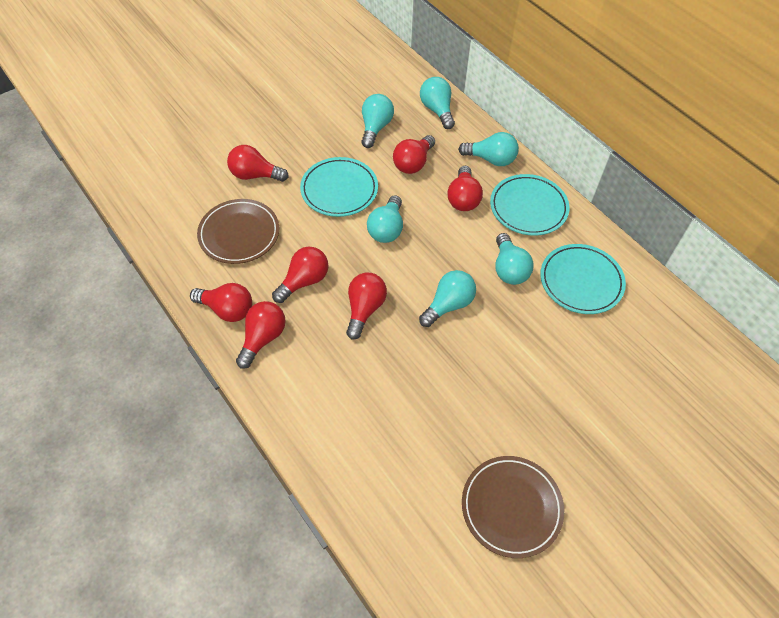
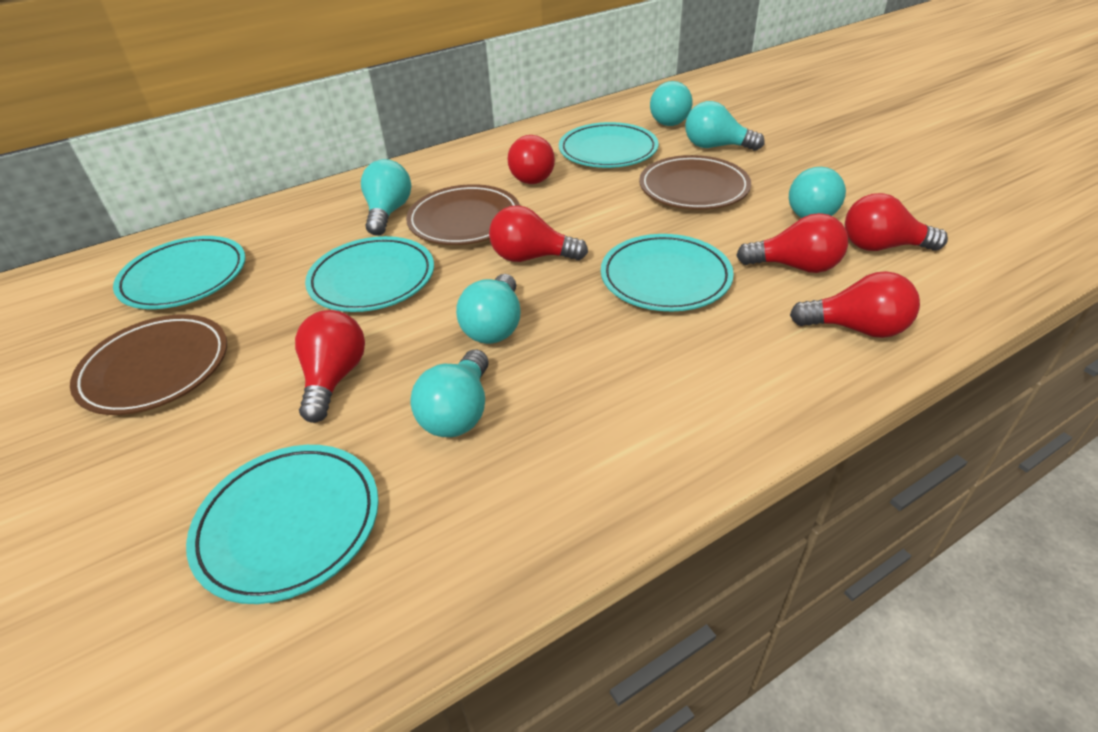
brown plate: 2 -> 3
red light bulb: 7 -> 6
turquoise plate: 3 -> 5

